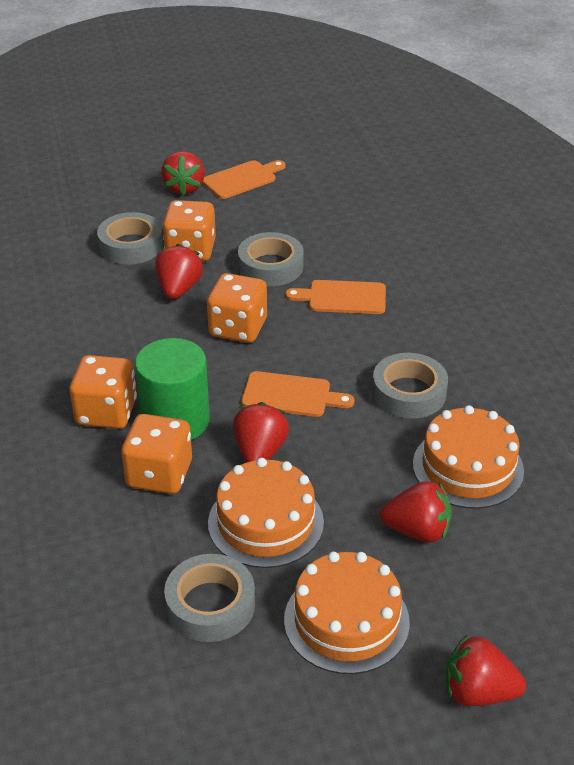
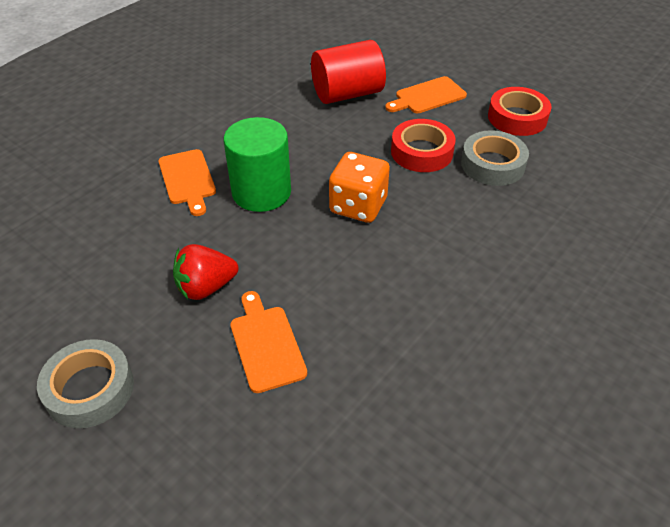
grey tape: 4 -> 2
orange cake: 3 -> 0
orange dice: 4 -> 1
red cylinder: 0 -> 1
red strawberry: 5 -> 1
red tape: 0 -> 2

